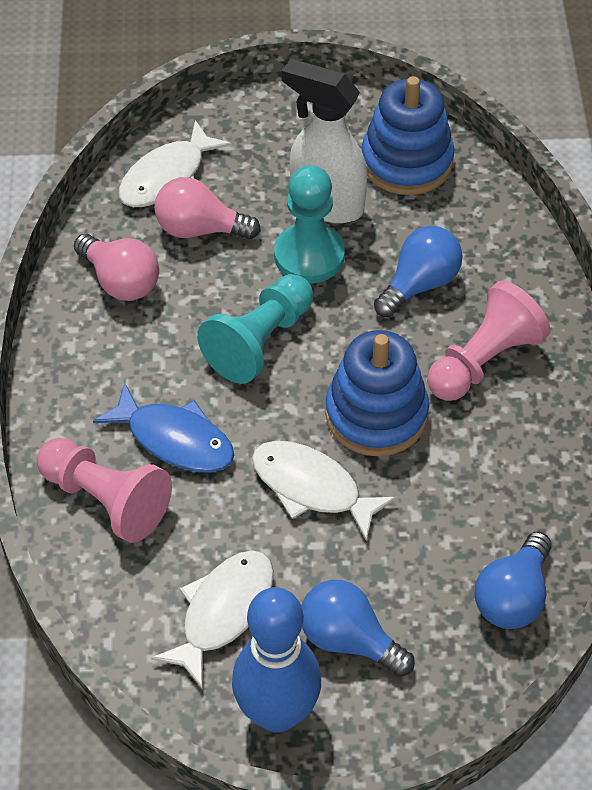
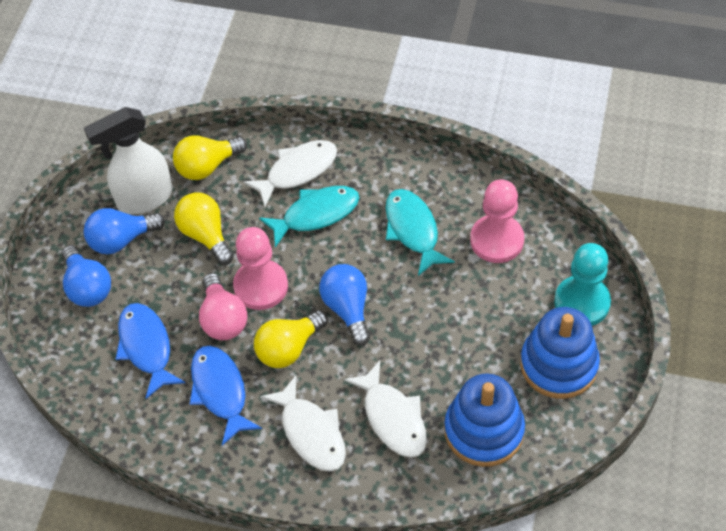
blue bowling pin: 1 -> 0
blue fish: 1 -> 2
pink light bulb: 2 -> 1
turquoise fish: 0 -> 2
turquoise pawn: 2 -> 1
yellow light bulb: 0 -> 3

